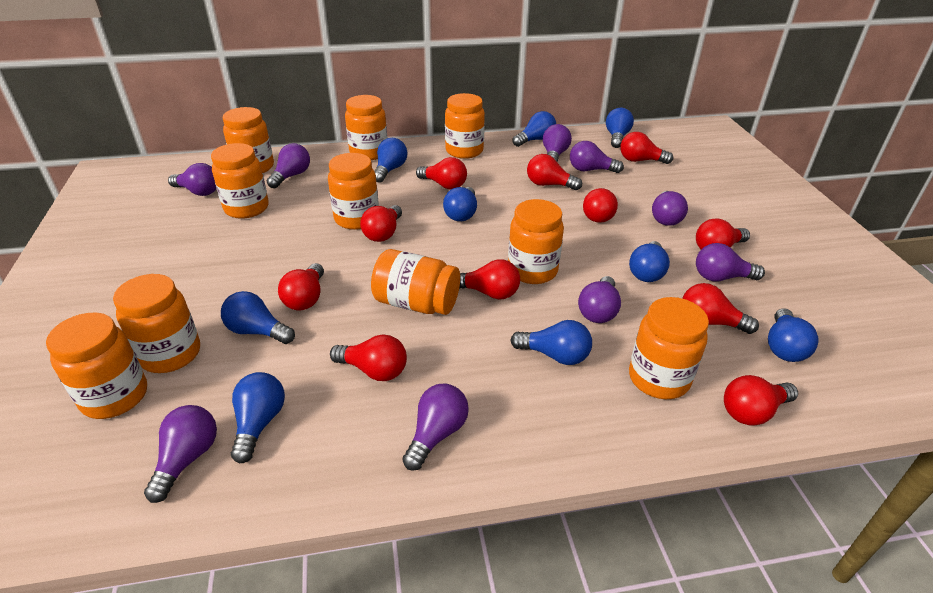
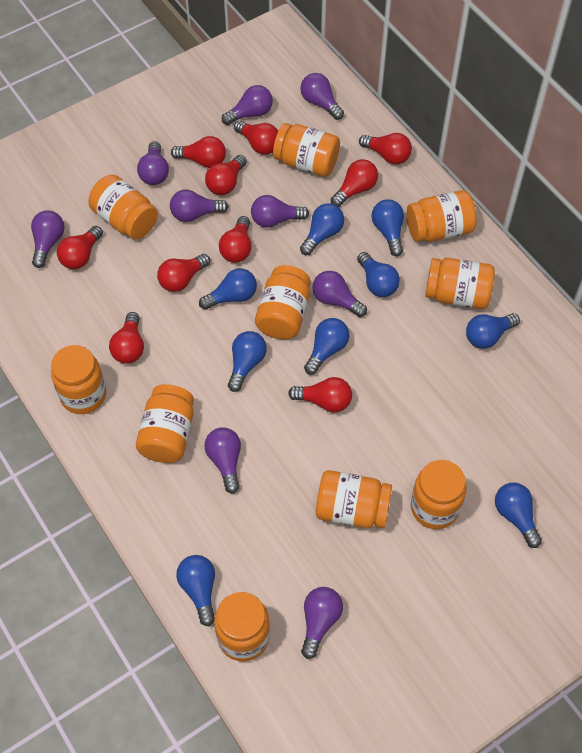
red light bulb: 11 -> 10

